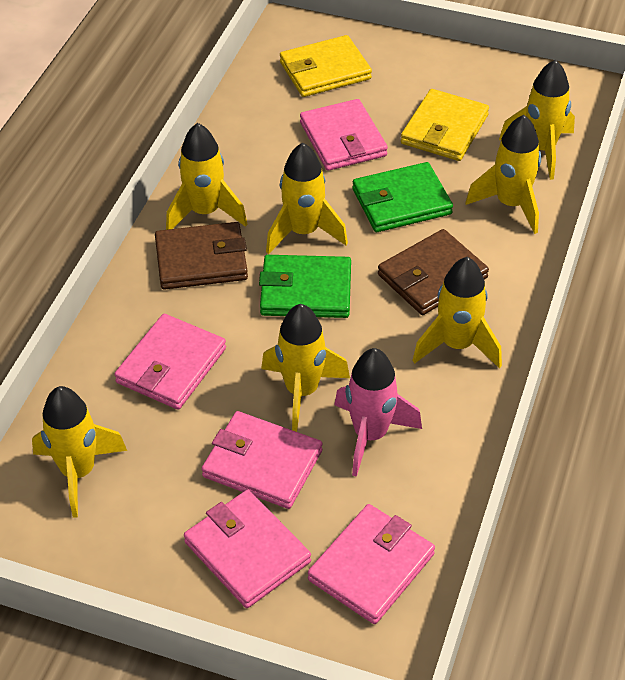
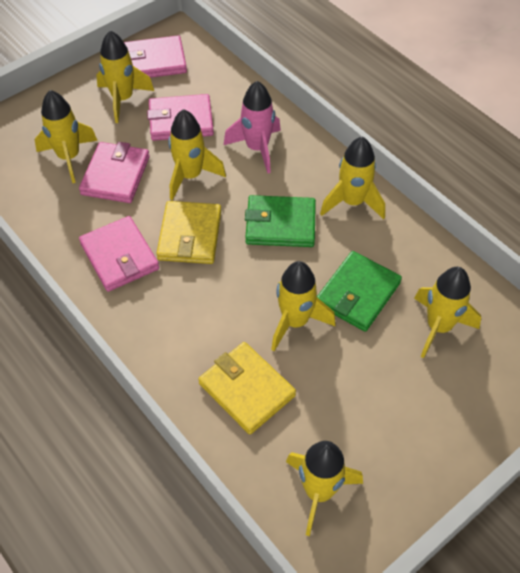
brown wallet: 2 -> 0
pink wallet: 5 -> 4

